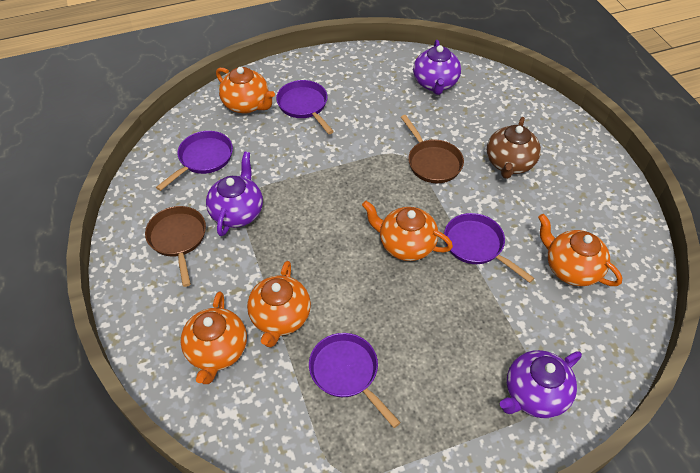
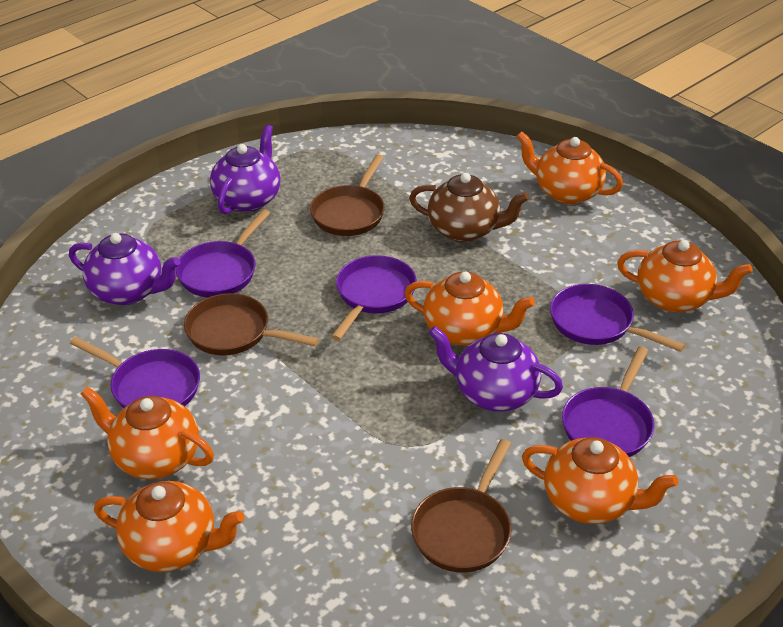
brown pan: 2 -> 3
orange teapot: 5 -> 6
purple pan: 4 -> 5

